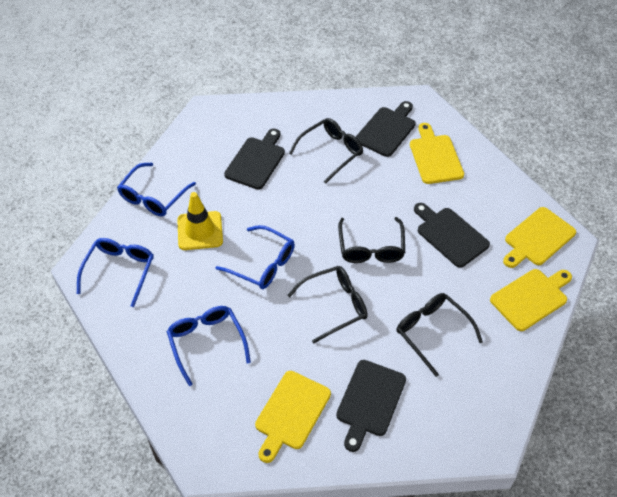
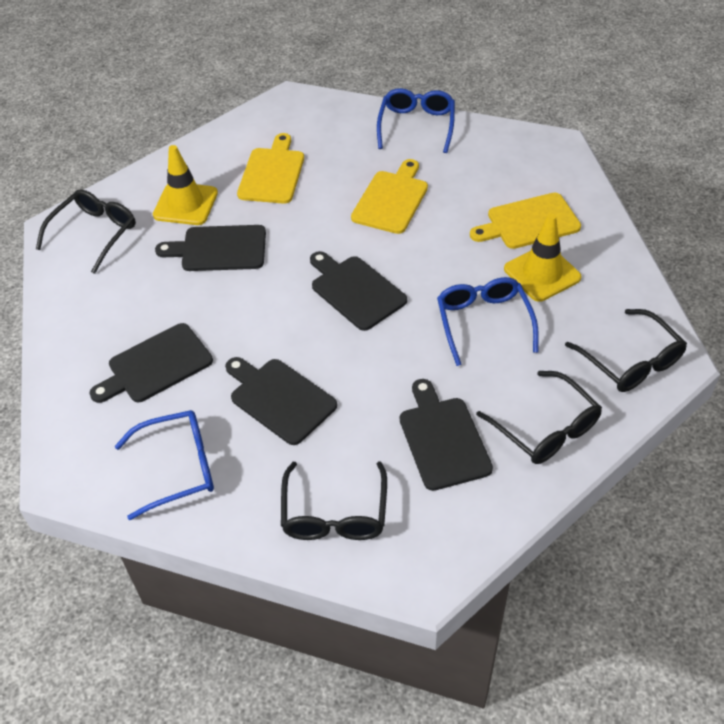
black cutting board: 4 -> 5
blue glasses: 4 -> 3
yellow cutting board: 4 -> 3
yellow traffic cone: 1 -> 2

